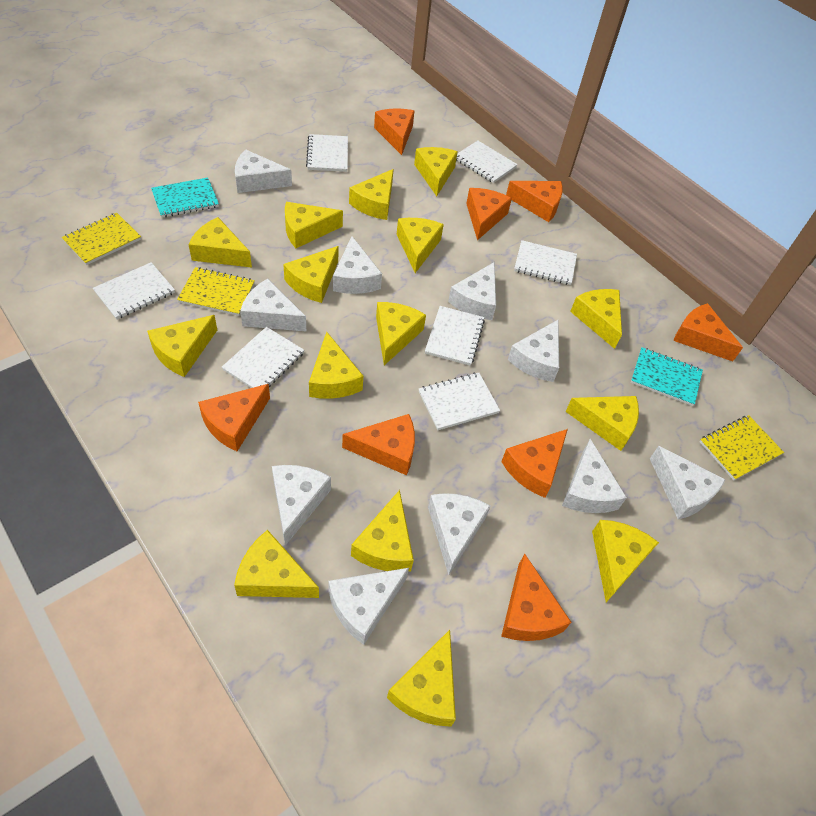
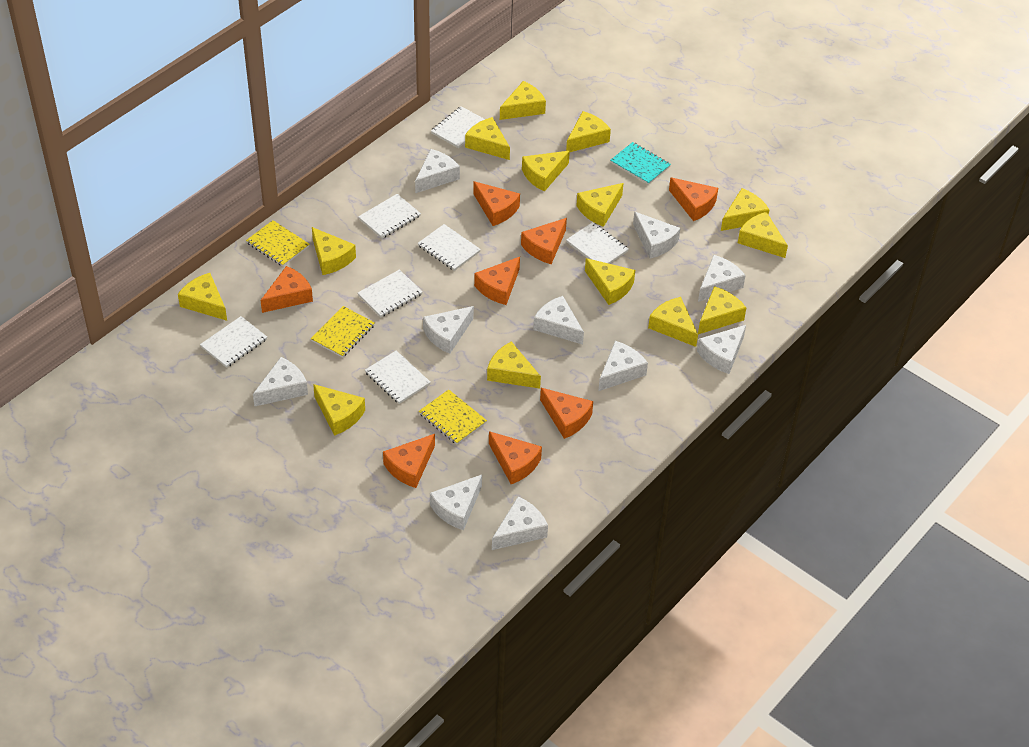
turquoise notebook: 2 -> 1
yellow cheese: 15 -> 14

